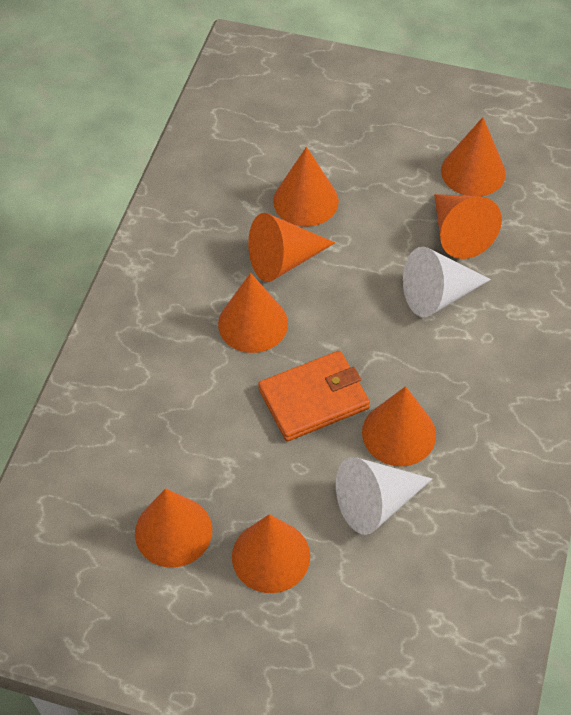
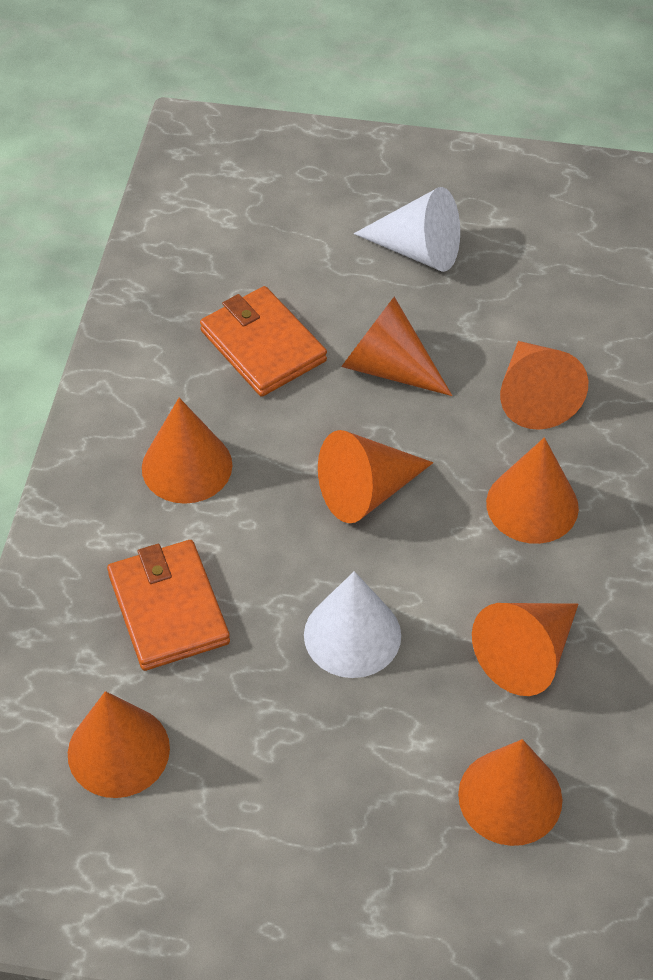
orange wallet: 1 -> 2

